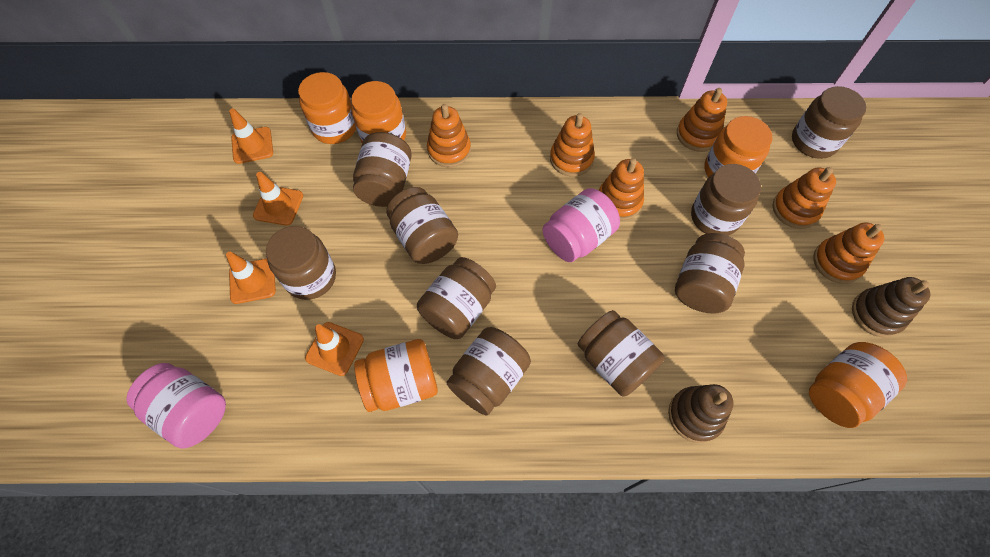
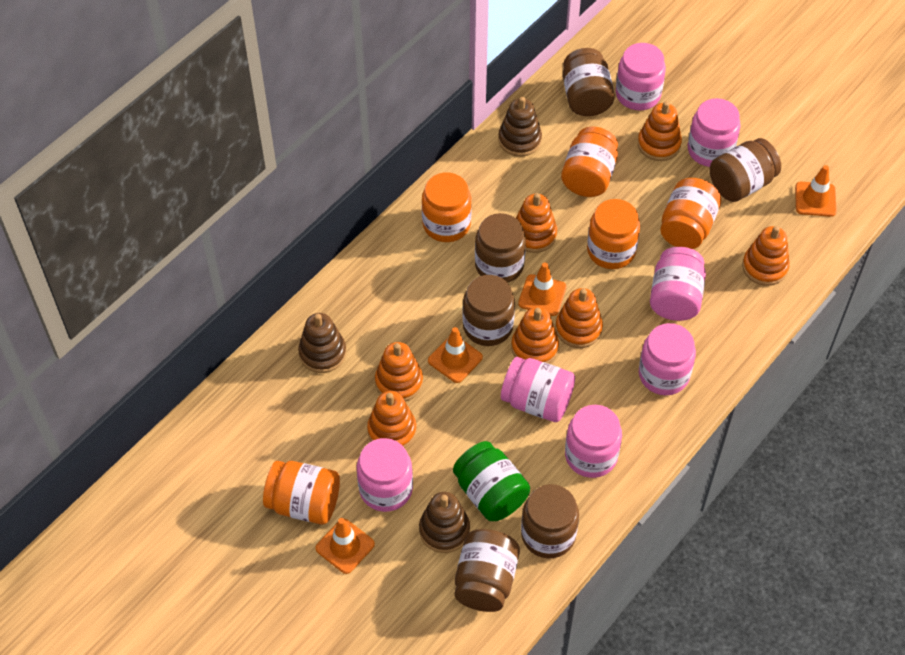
brown jar: 9 -> 6
brown stacking toy: 2 -> 3
green jar: 0 -> 1
orange stacking toy: 6 -> 7
pink jar: 2 -> 7

